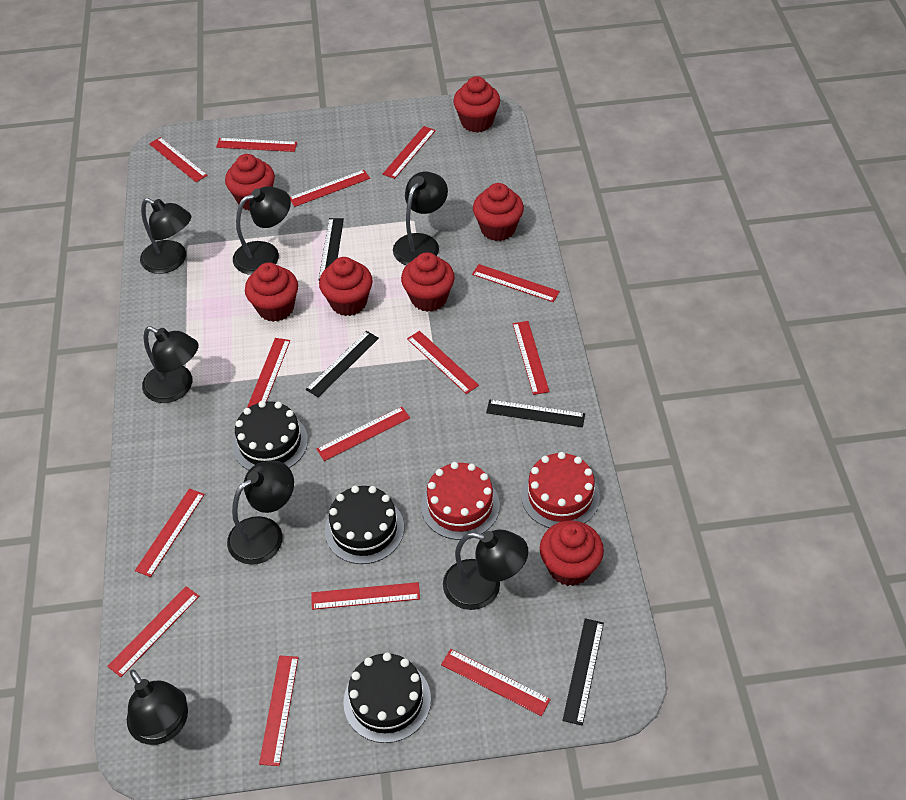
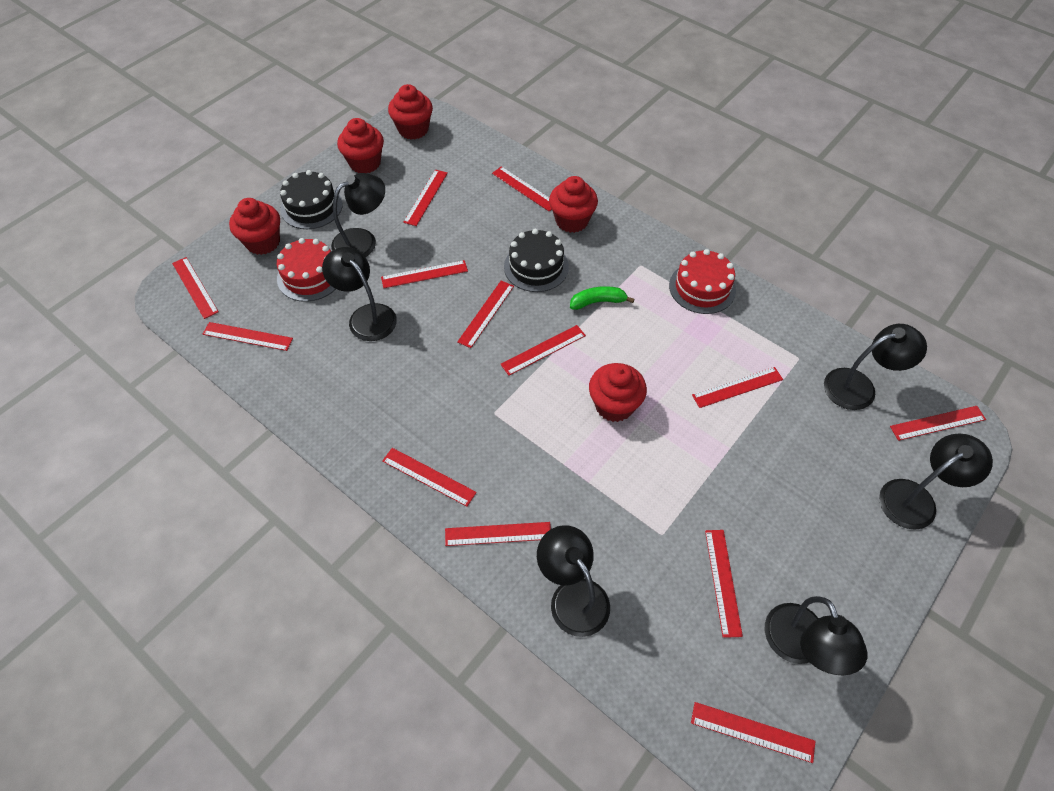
black cake: 3 -> 2
black lamp: 7 -> 6
black ruler: 4 -> 0
green banana: 0 -> 1
red cupcake: 7 -> 5
red ruler: 14 -> 13

